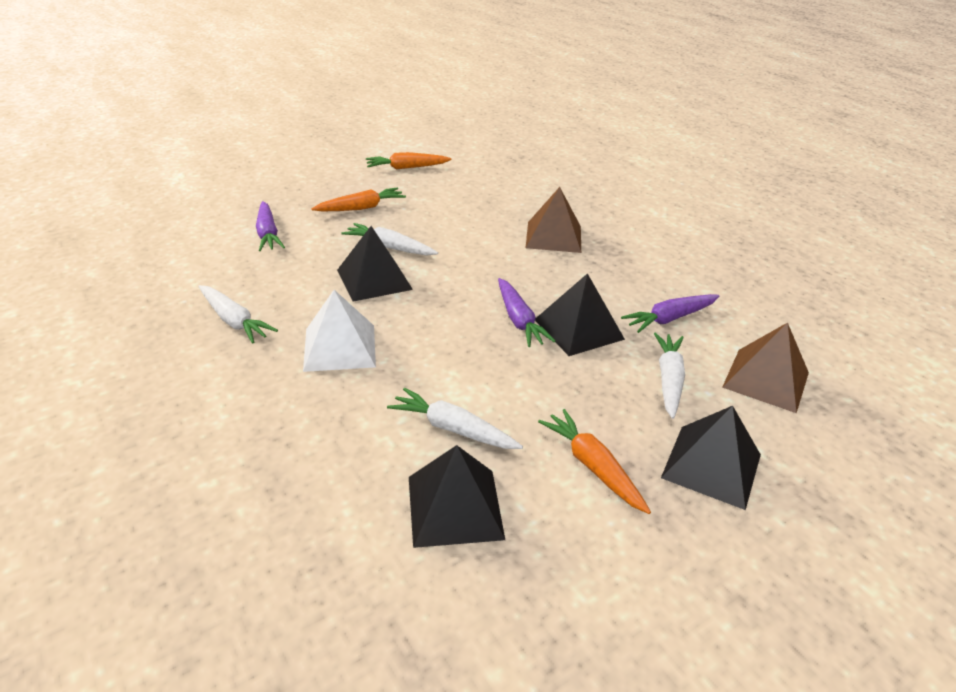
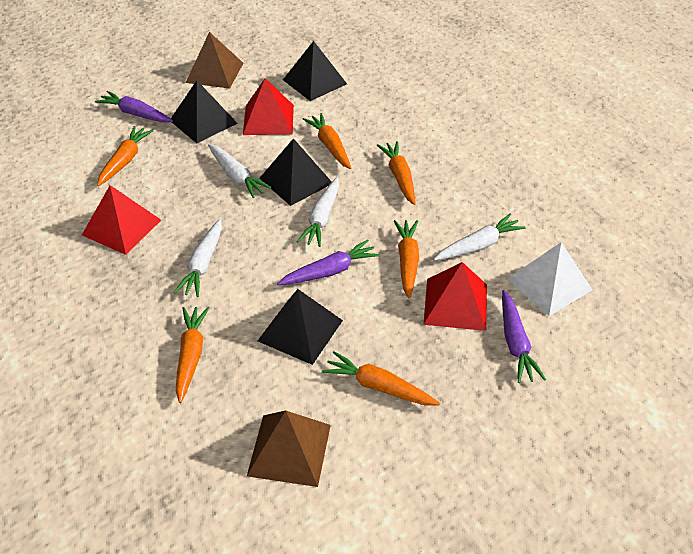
orange carrot: 3 -> 6
red pyramid: 0 -> 3

